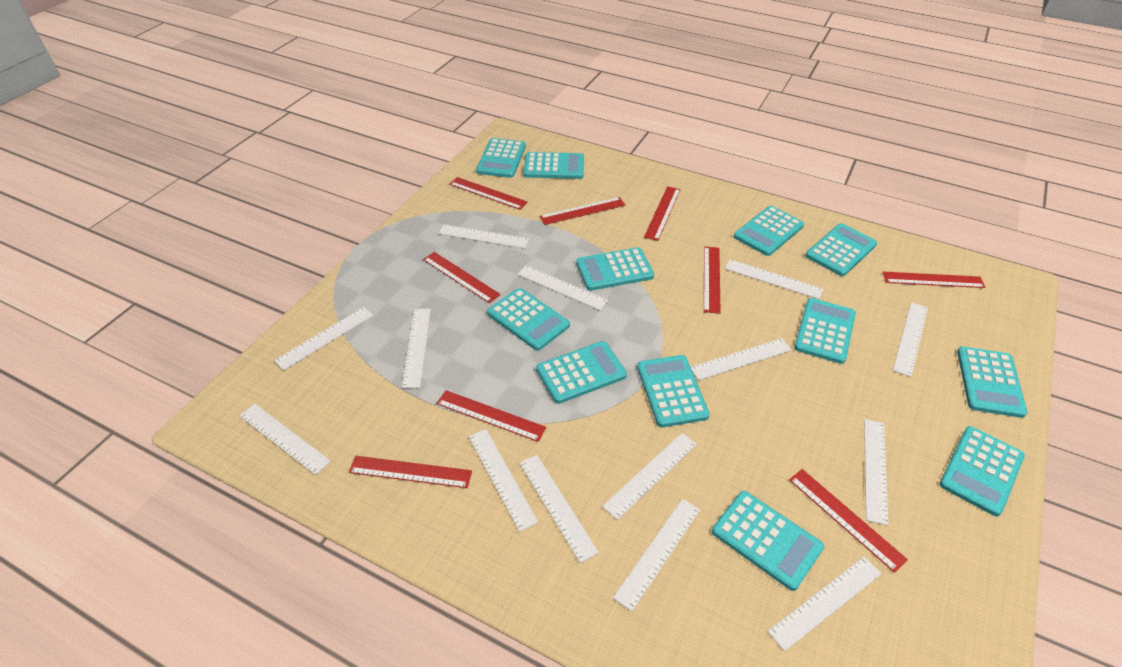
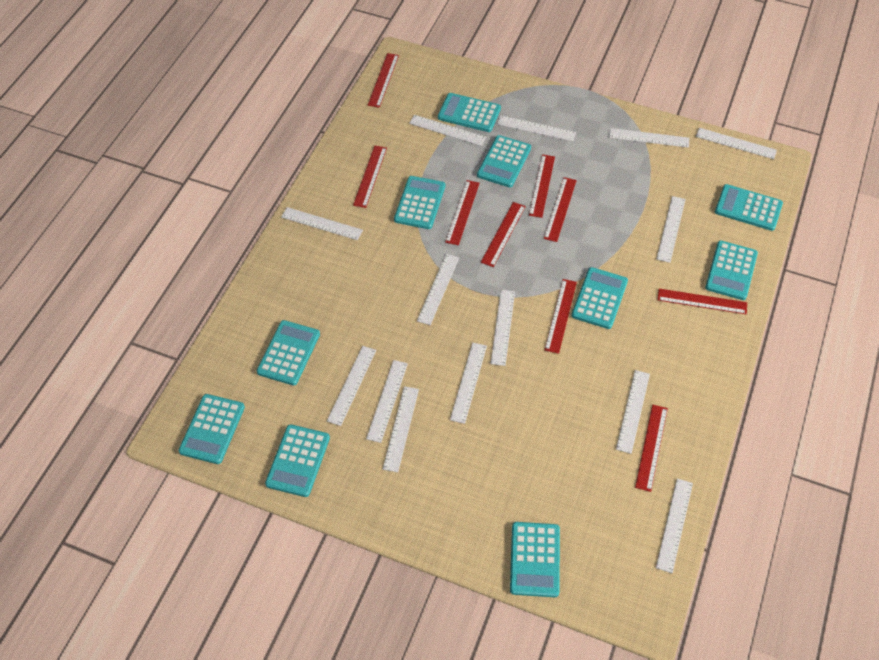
turquoise calculator: 12 -> 10

